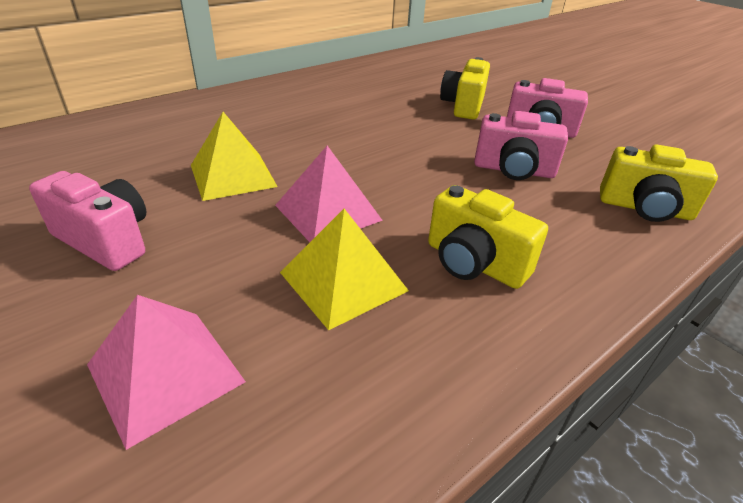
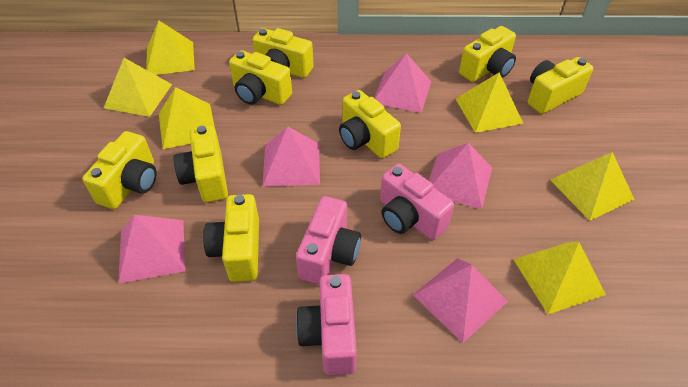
pink pyramid: 2 -> 5
yellow camera: 3 -> 8
yellow pyramid: 2 -> 6

